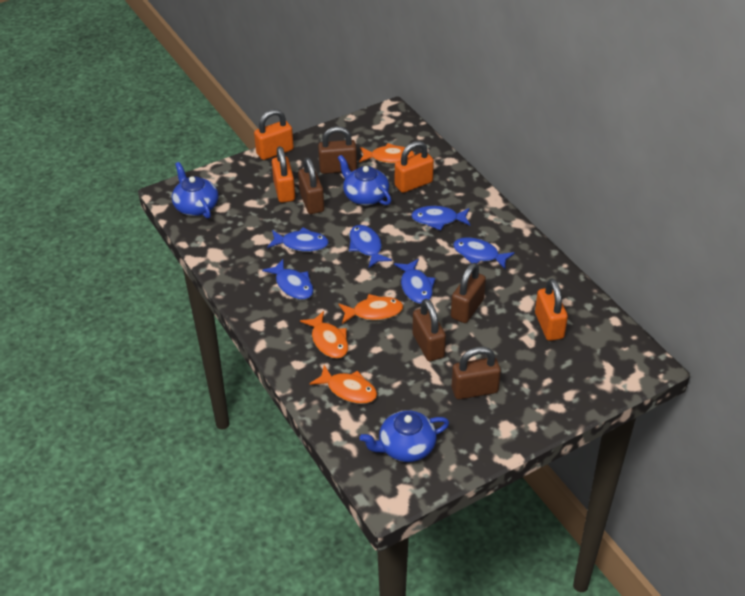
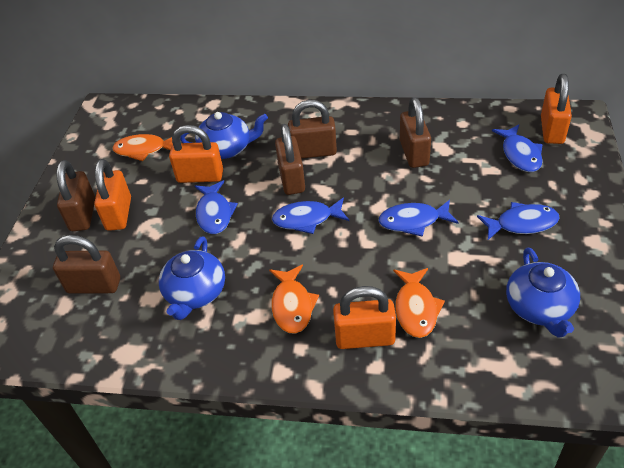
blue fish: 6 -> 5
orange fish: 4 -> 3

